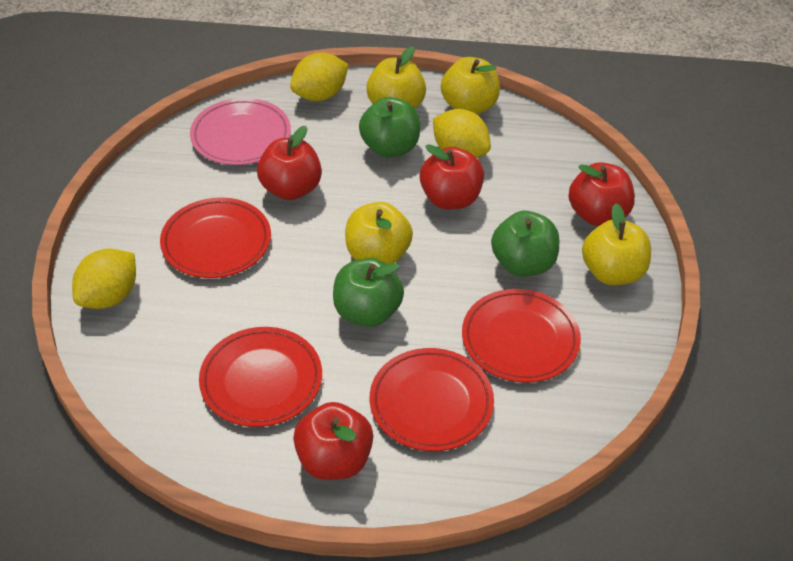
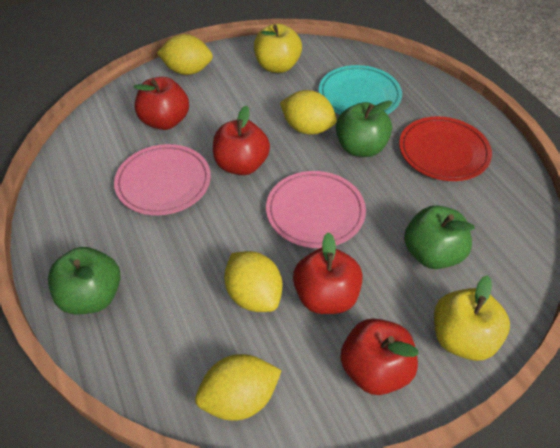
pink plate: 1 -> 2
red plate: 4 -> 1
turquoise plate: 0 -> 1
yellow apple: 4 -> 2
yellow lemon: 3 -> 4

